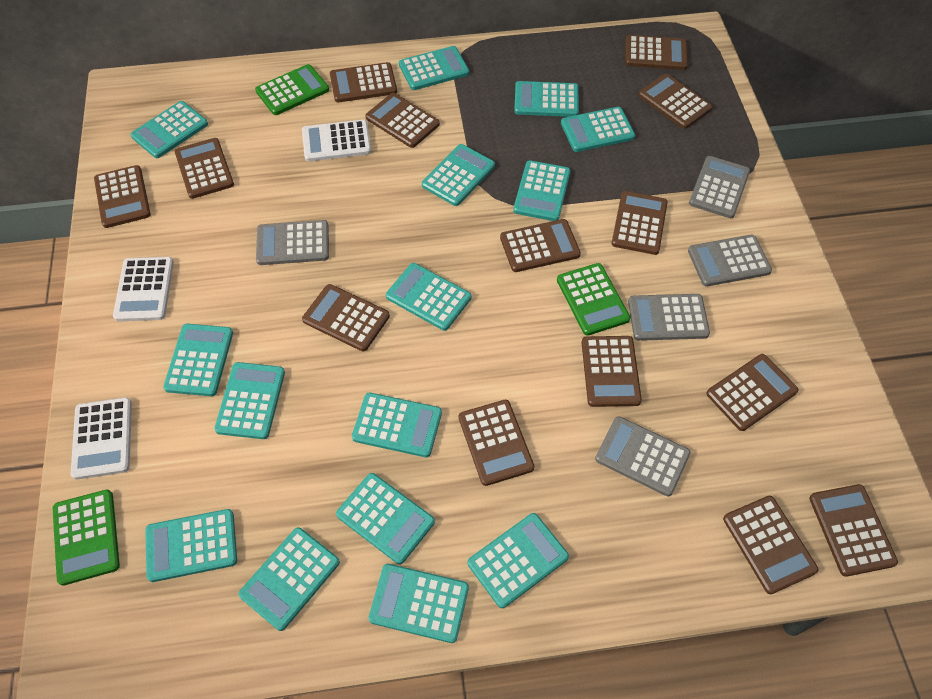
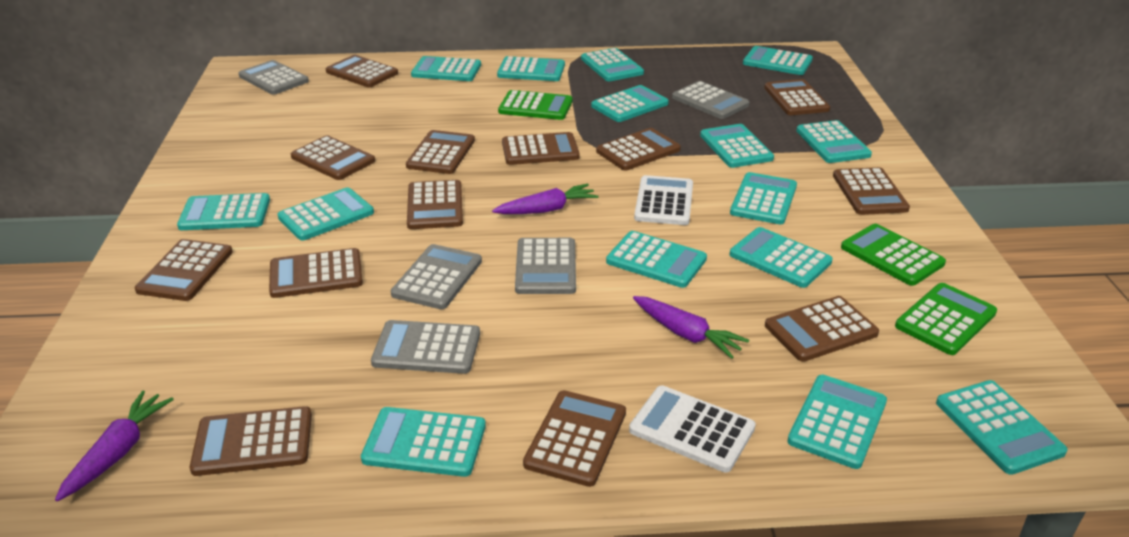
brown calculator: 14 -> 13
purple carrot: 0 -> 3
white calculator: 3 -> 2

